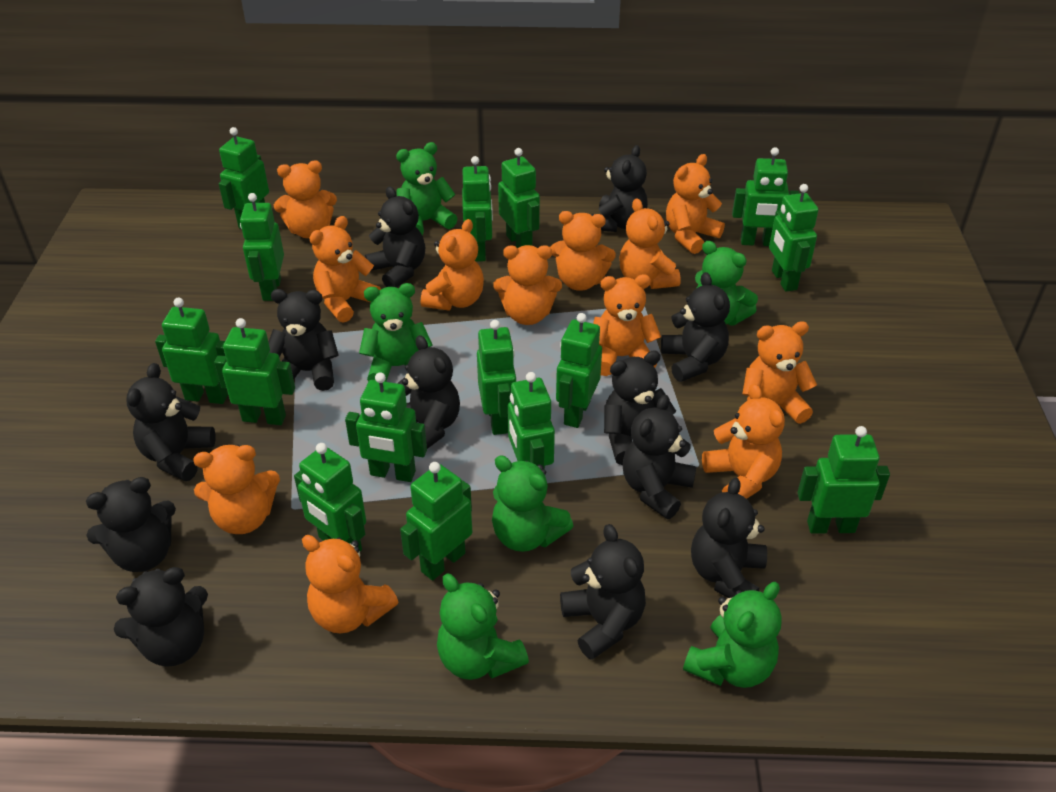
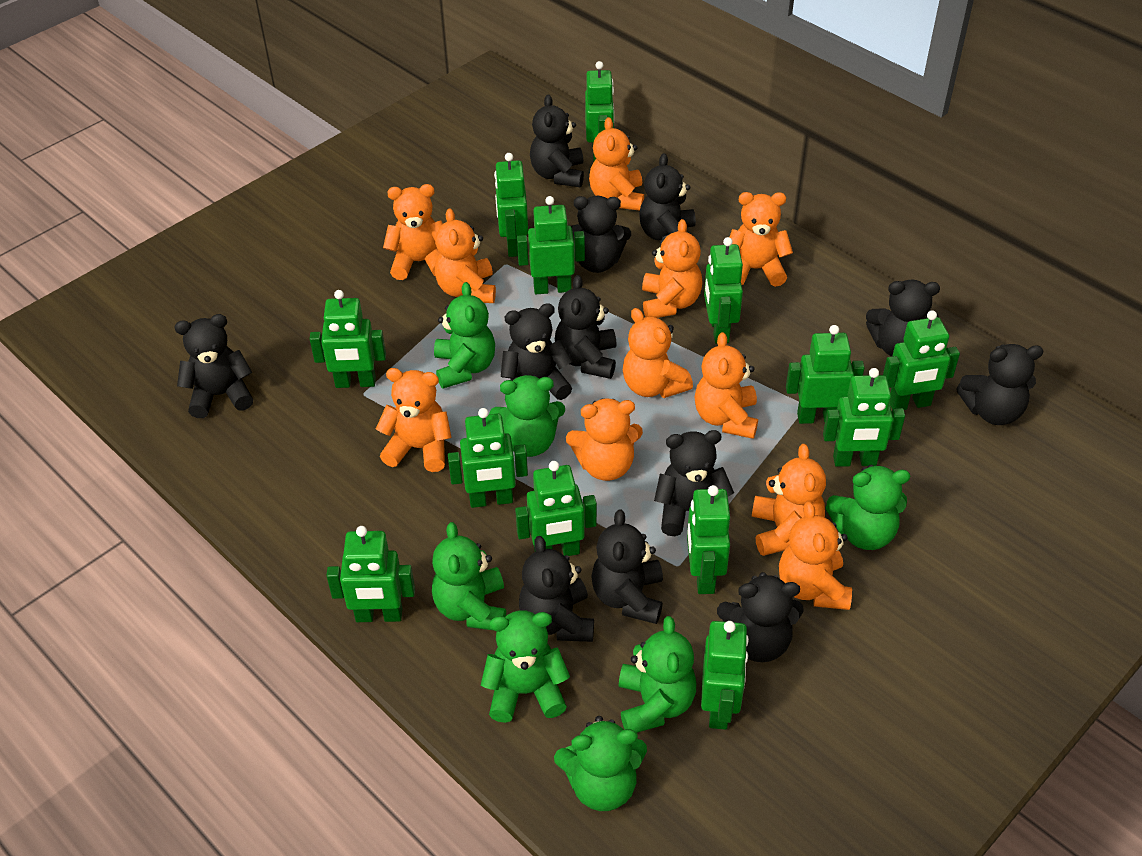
green robot: 15 -> 13
green teddy bear: 6 -> 7
orange teddy bear: 12 -> 11

